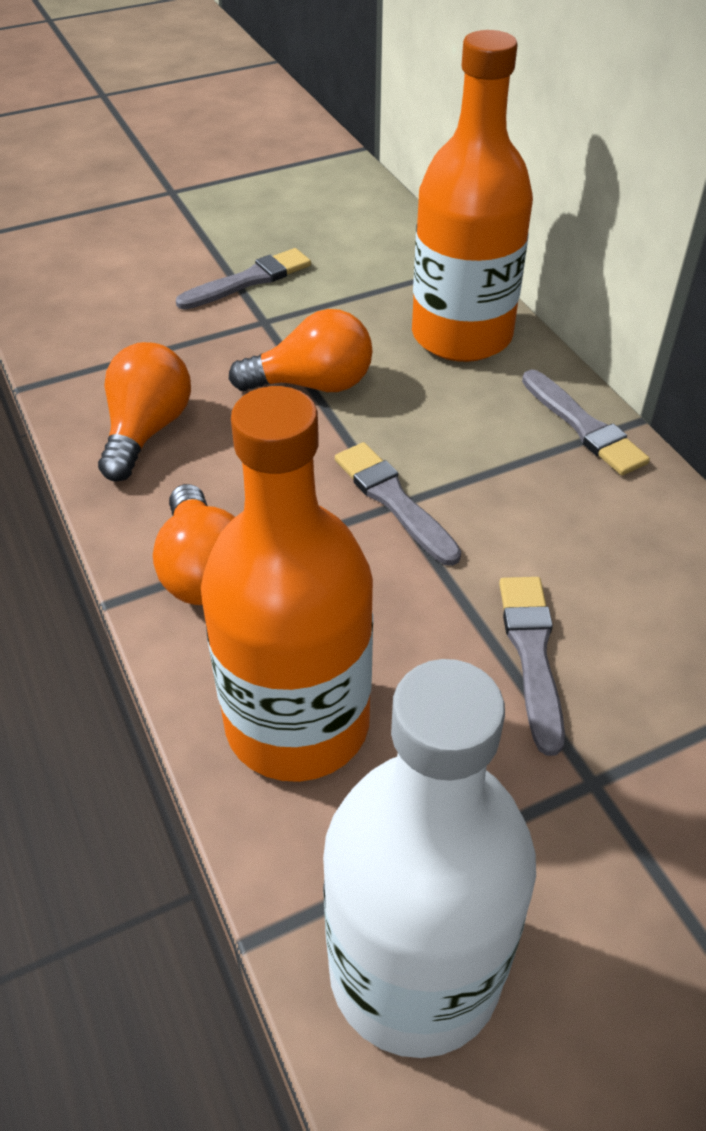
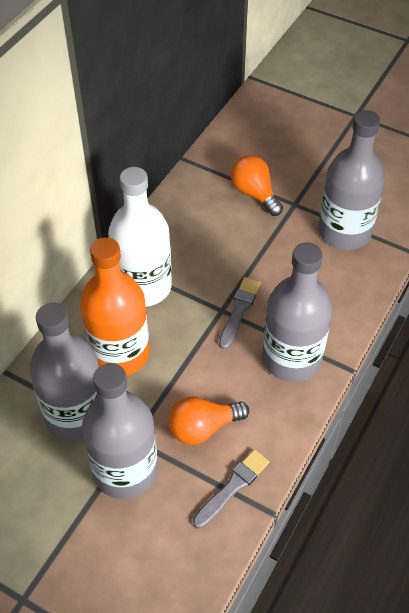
grey bottle: 0 -> 4
grey brush: 4 -> 2
orange bottle: 2 -> 1
orange light bulb: 3 -> 2

